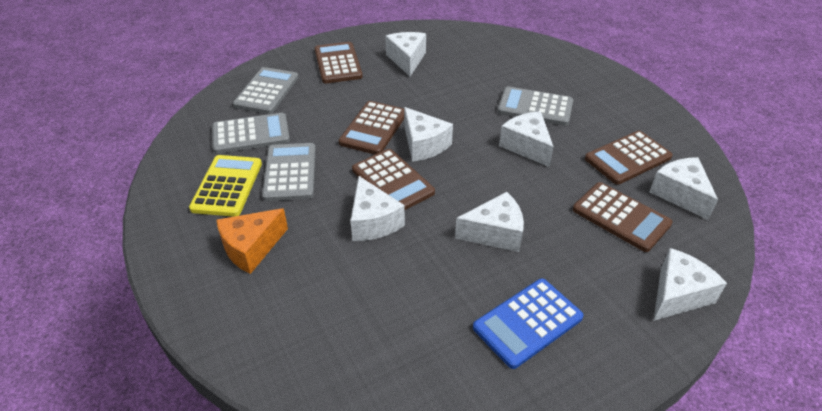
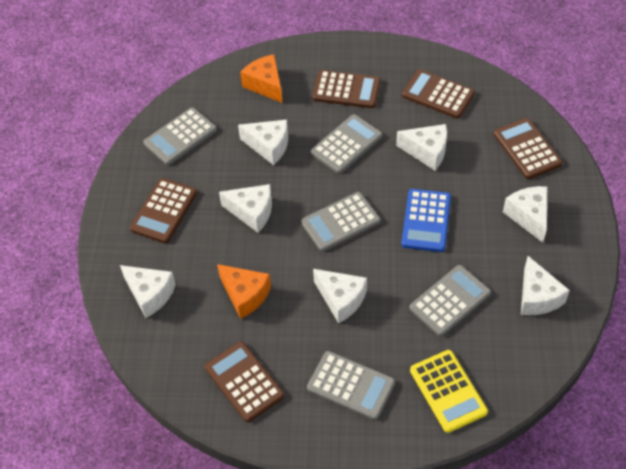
grey calculator: 4 -> 5
orange cheese: 1 -> 2

